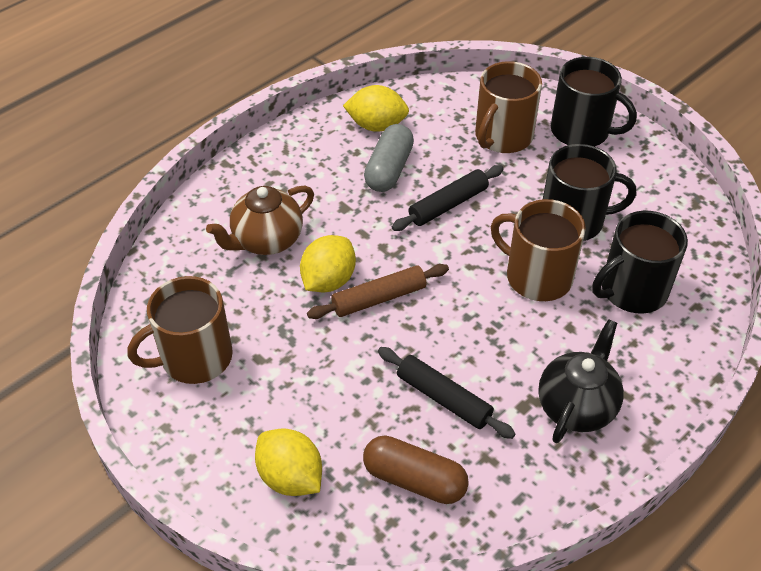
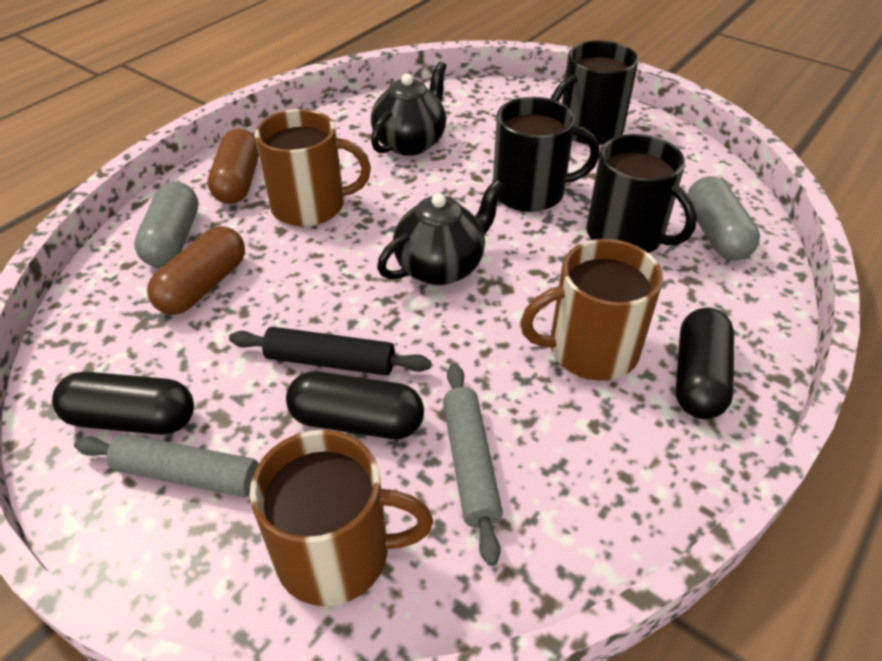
black capsule: 0 -> 3
black rolling pin: 2 -> 1
black teapot: 1 -> 2
brown capsule: 1 -> 2
brown rolling pin: 1 -> 0
brown teapot: 1 -> 0
grey capsule: 1 -> 2
grey rolling pin: 0 -> 2
yellow lemon: 3 -> 0

